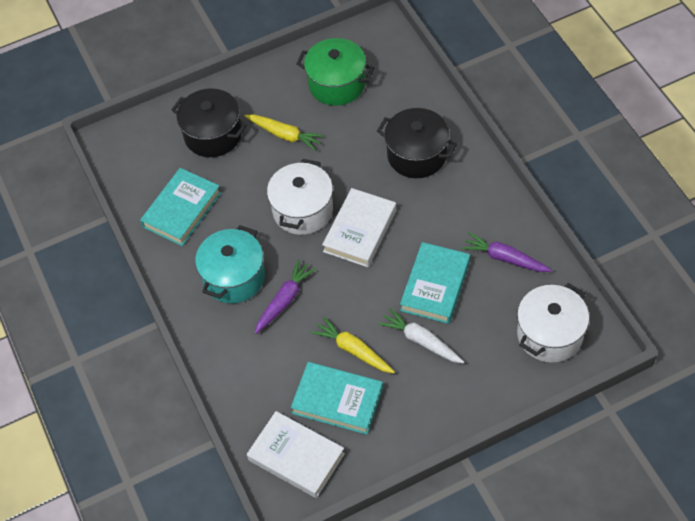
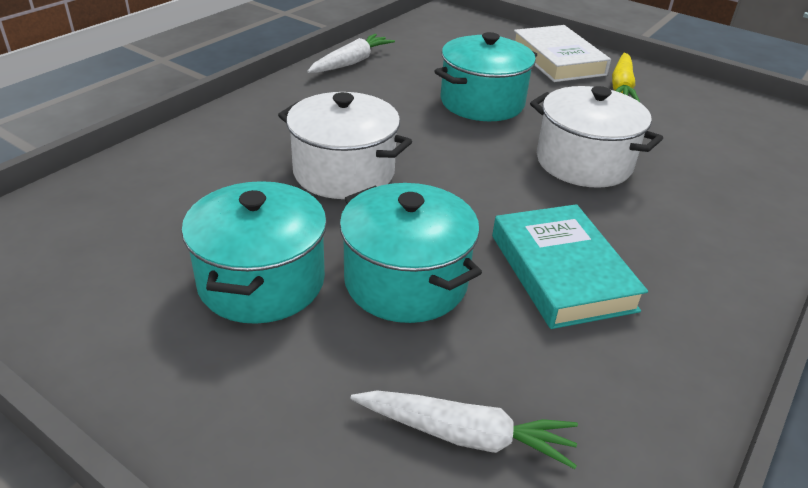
black pot: 2 -> 0
green pot: 1 -> 0
purple carrot: 2 -> 0
turquoise book: 3 -> 1
turquoise pot: 1 -> 3
white book: 2 -> 1
white carrot: 1 -> 2
yellow carrot: 2 -> 1

